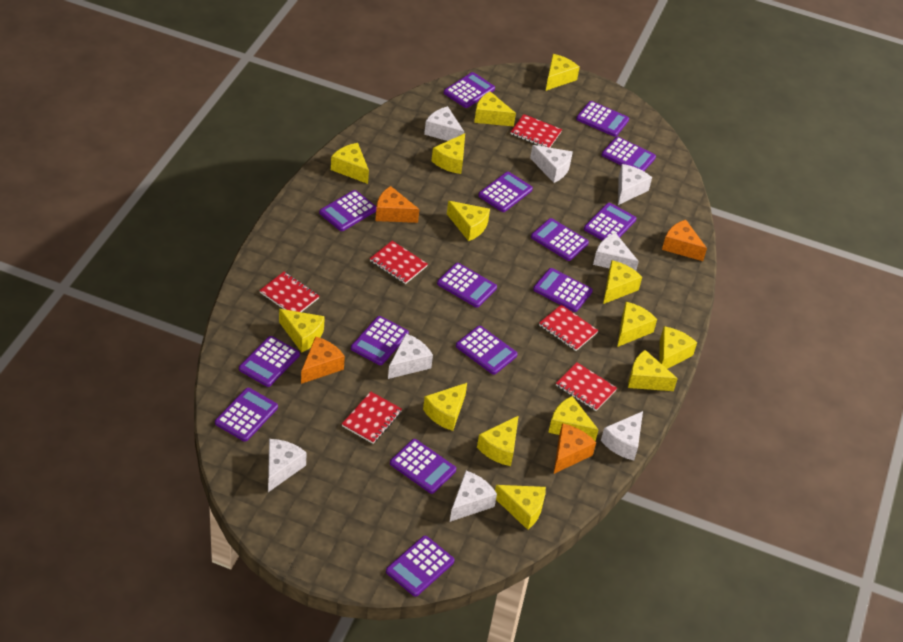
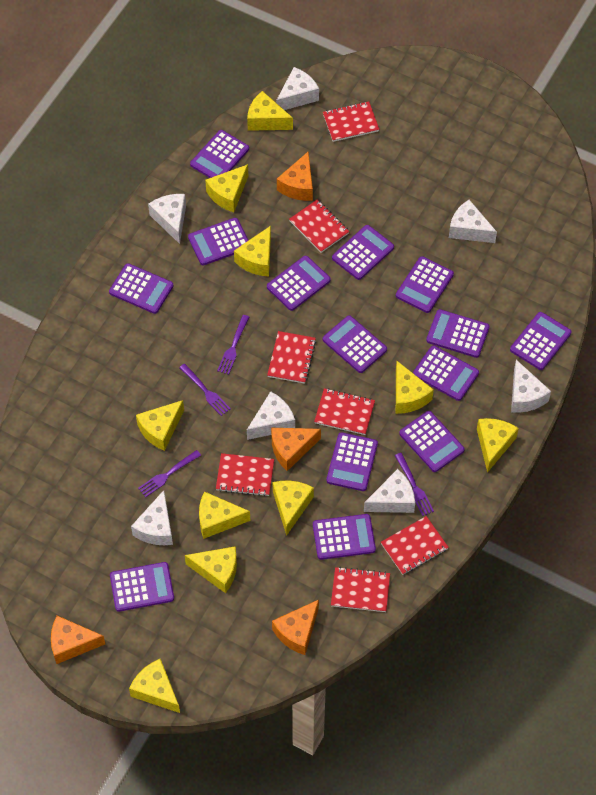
purple calculator: 15 -> 14
purple fork: 0 -> 4
red notebook: 6 -> 7
white cheese: 8 -> 7
yellow cheese: 14 -> 10

